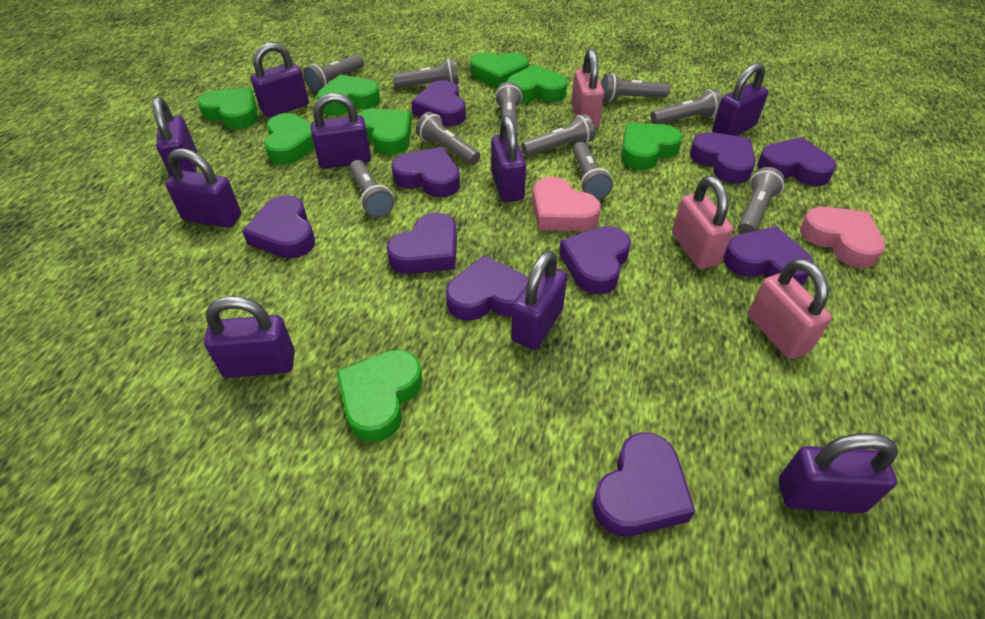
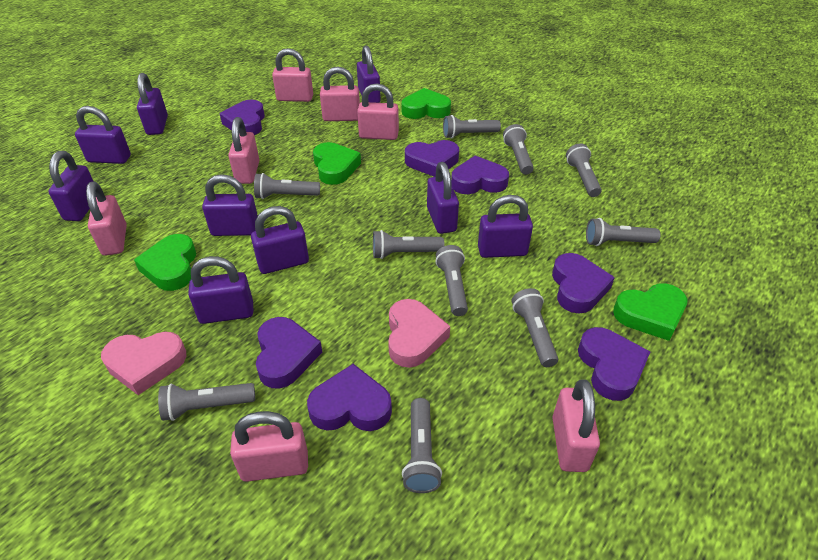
green heart: 8 -> 4
pink padlock: 3 -> 7
purple heart: 10 -> 7

